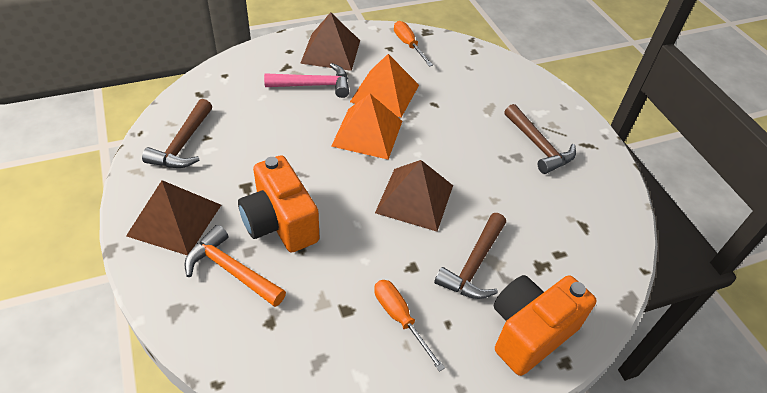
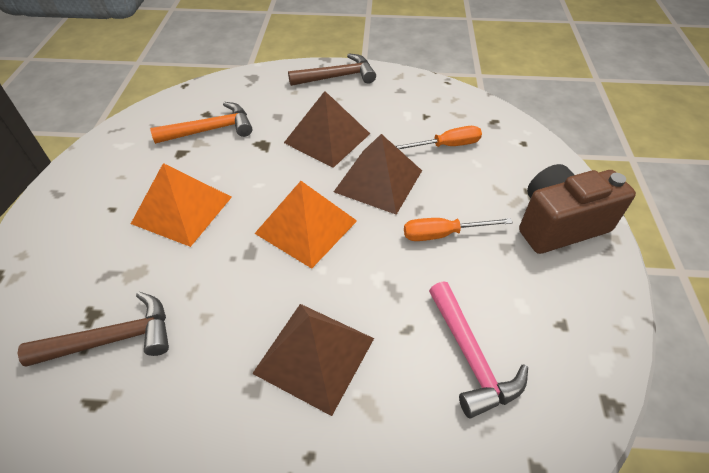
brown camera: 0 -> 1
brown hammer: 3 -> 2
orange camera: 2 -> 0

